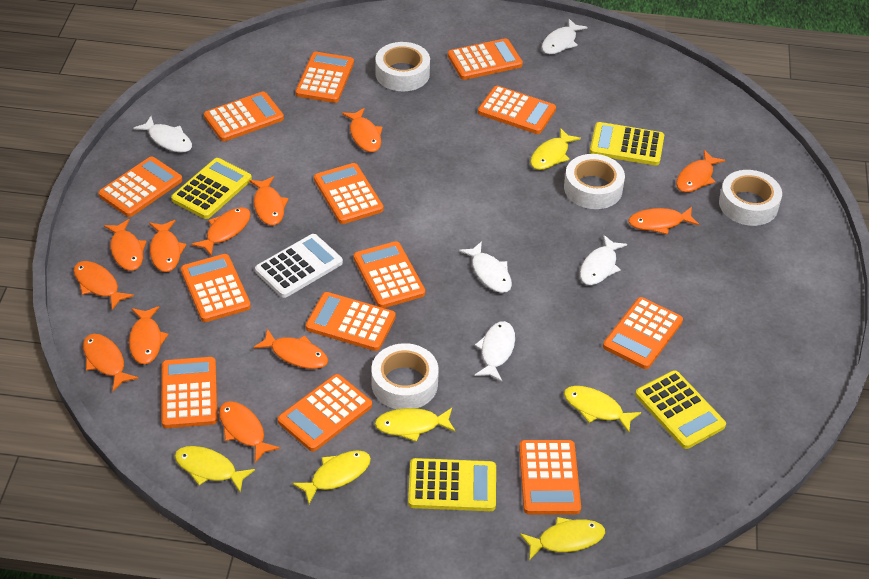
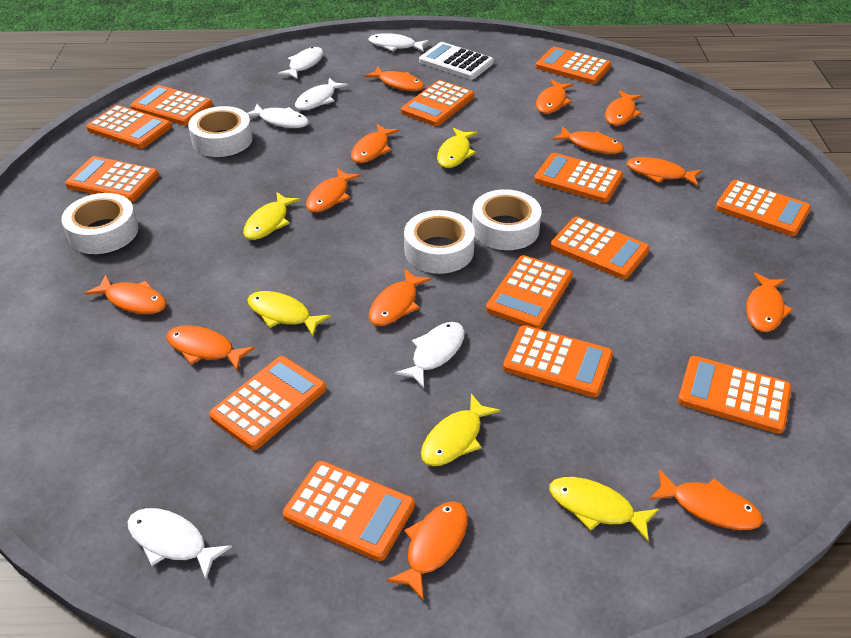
orange fish: 12 -> 13
white fish: 5 -> 6
yellow calculator: 4 -> 0
yellow fish: 6 -> 5

